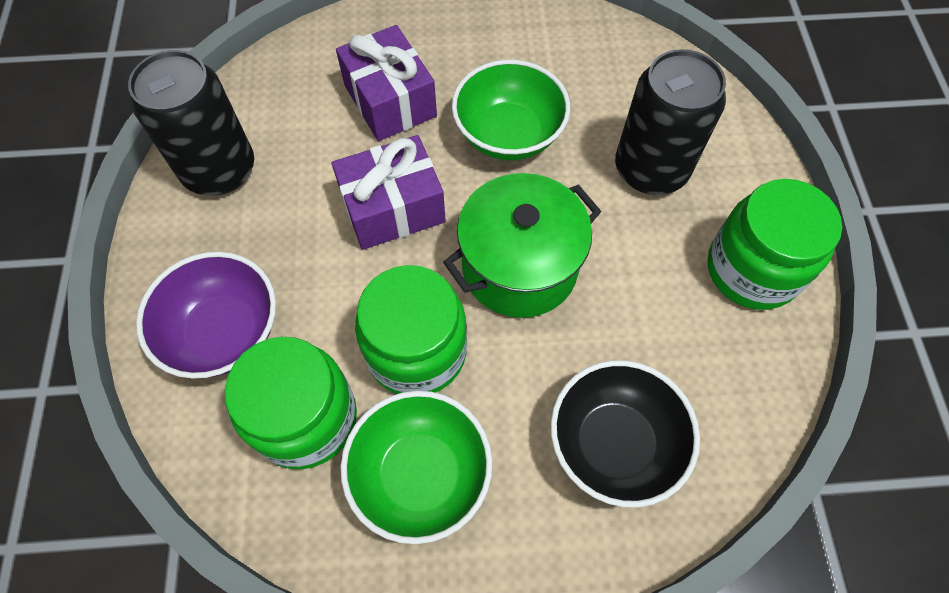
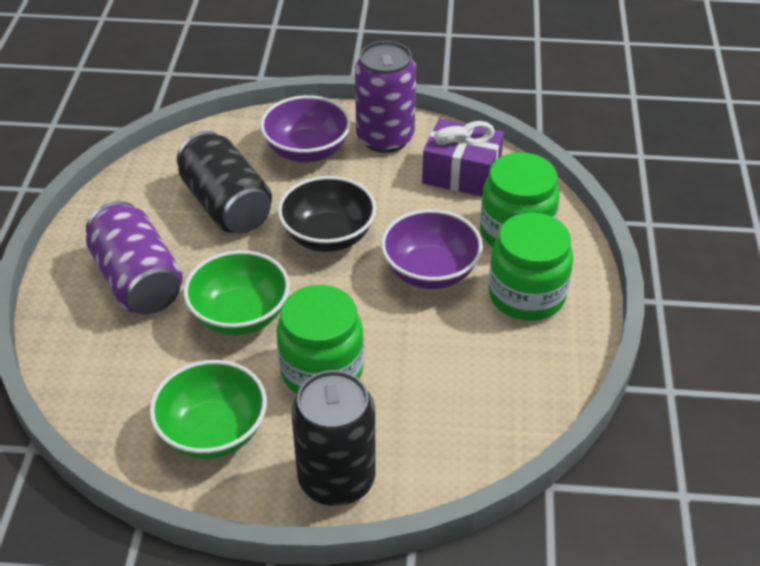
green pot: 1 -> 0
purple bowl: 1 -> 2
purple can: 0 -> 2
purple gift: 2 -> 1

